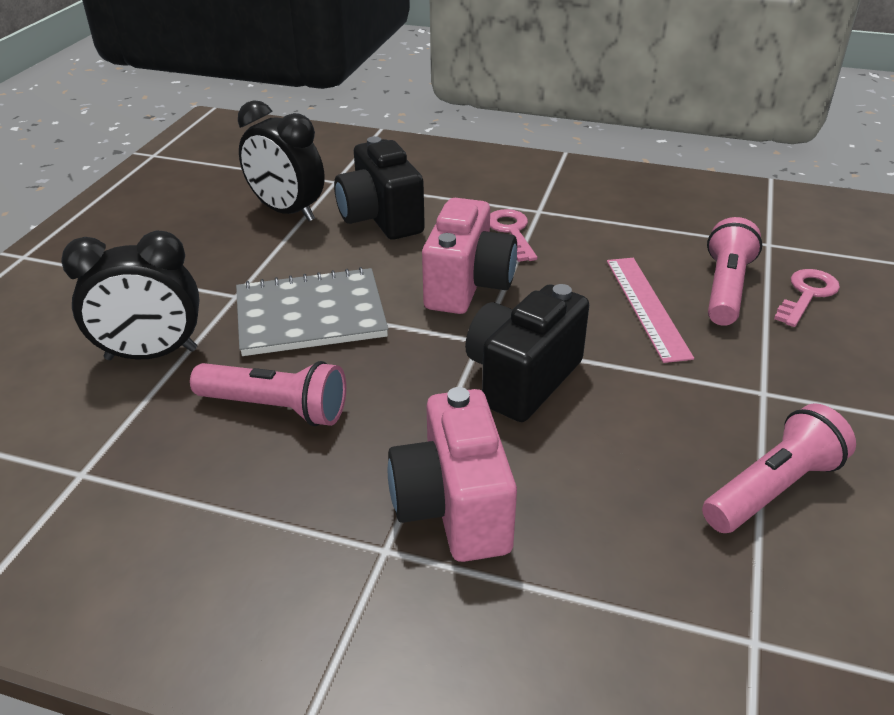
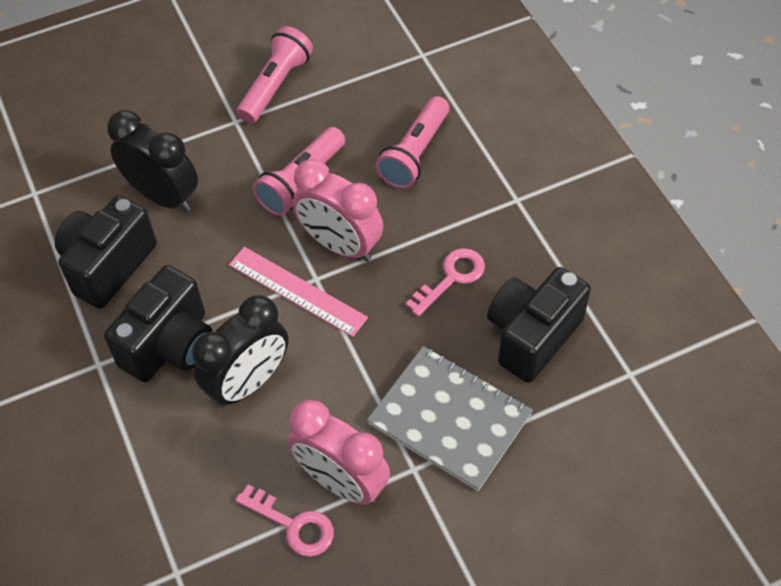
black camera: 2 -> 3
pink camera: 2 -> 0
pink clock: 0 -> 2

